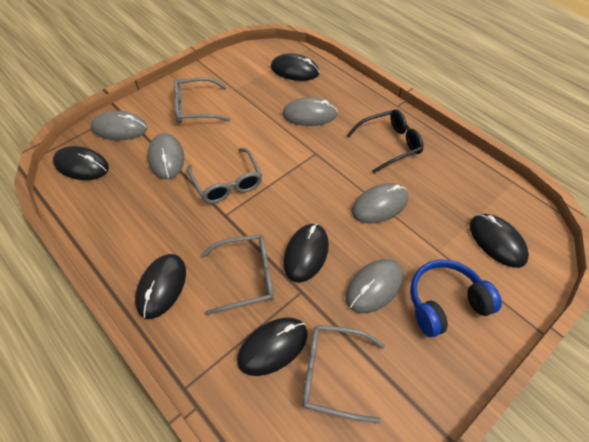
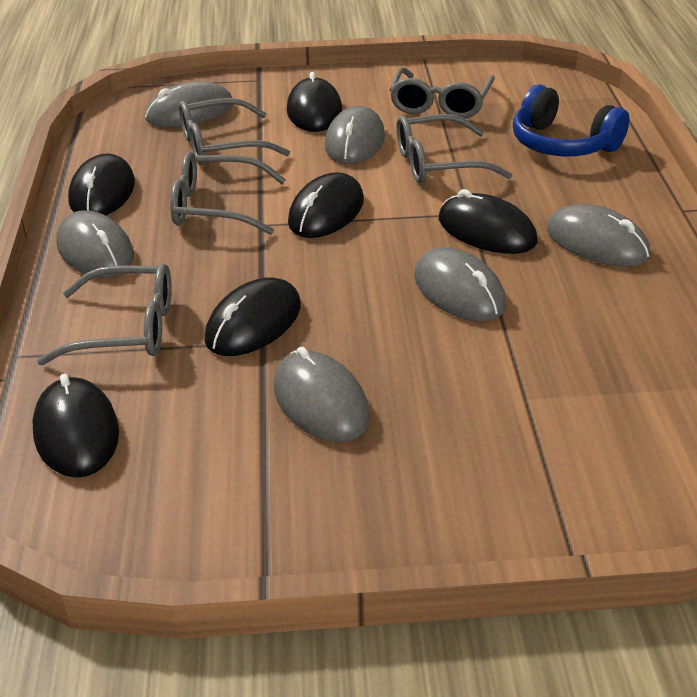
black glasses: 1 -> 0
grey glasses: 4 -> 5
grey mouse: 5 -> 6

